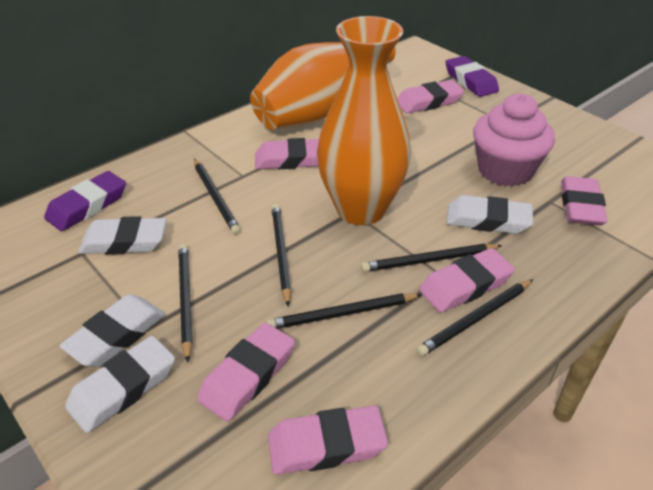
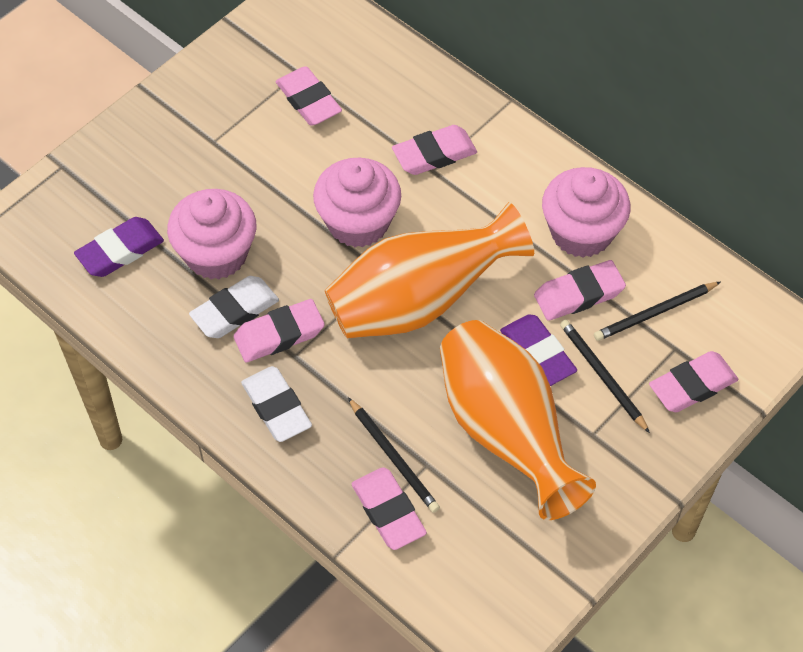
black pencil: 6 -> 3
pink cupcake: 1 -> 3
white eraser: 4 -> 2

